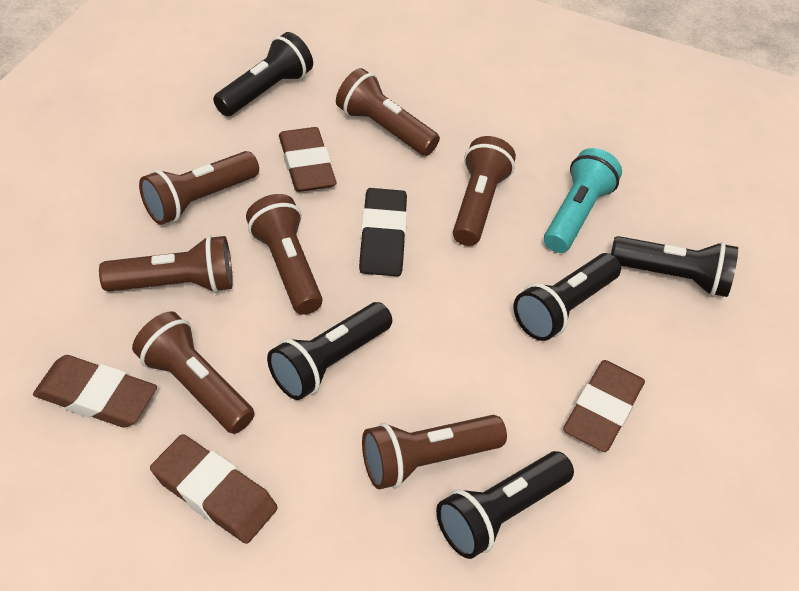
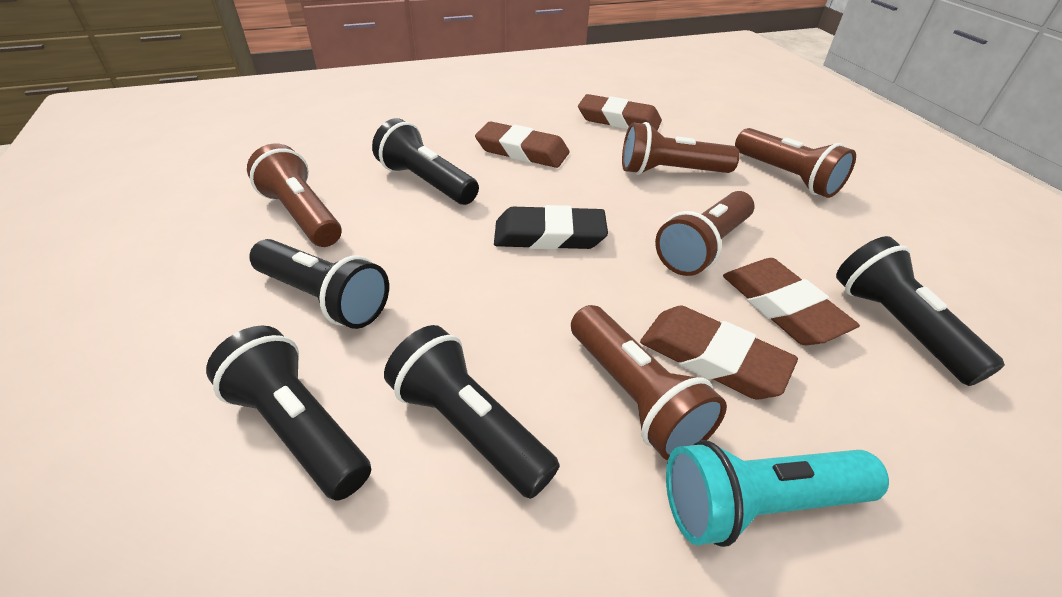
brown flashlight: 7 -> 5

